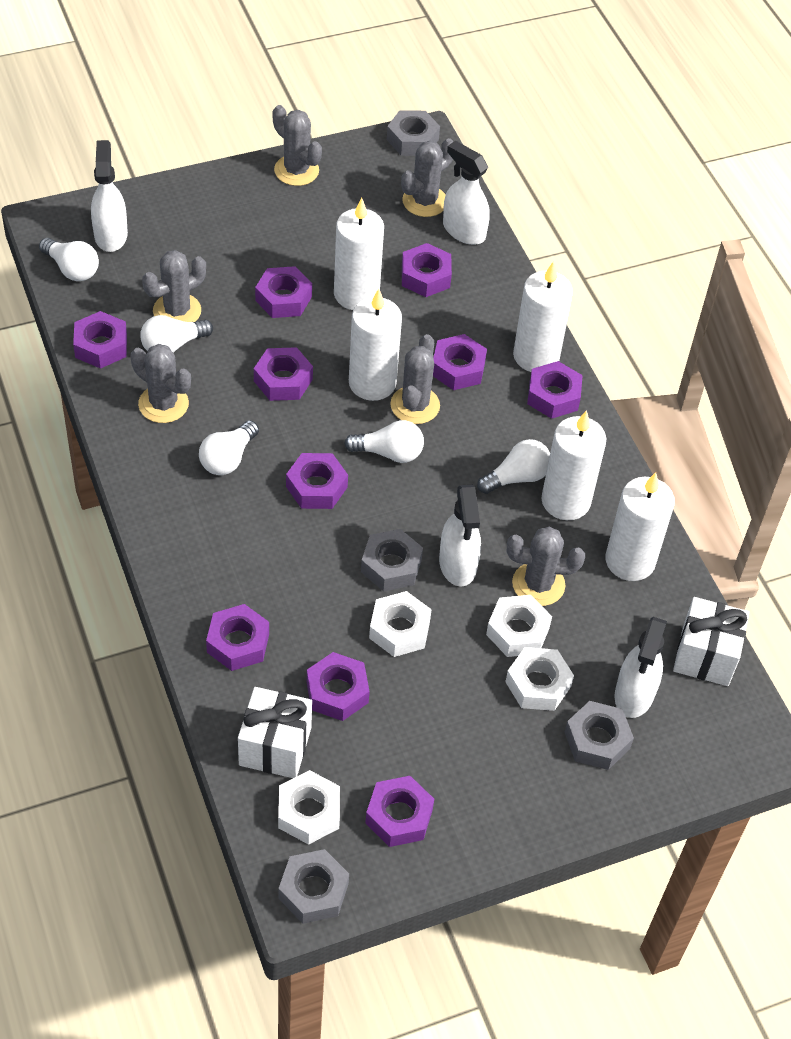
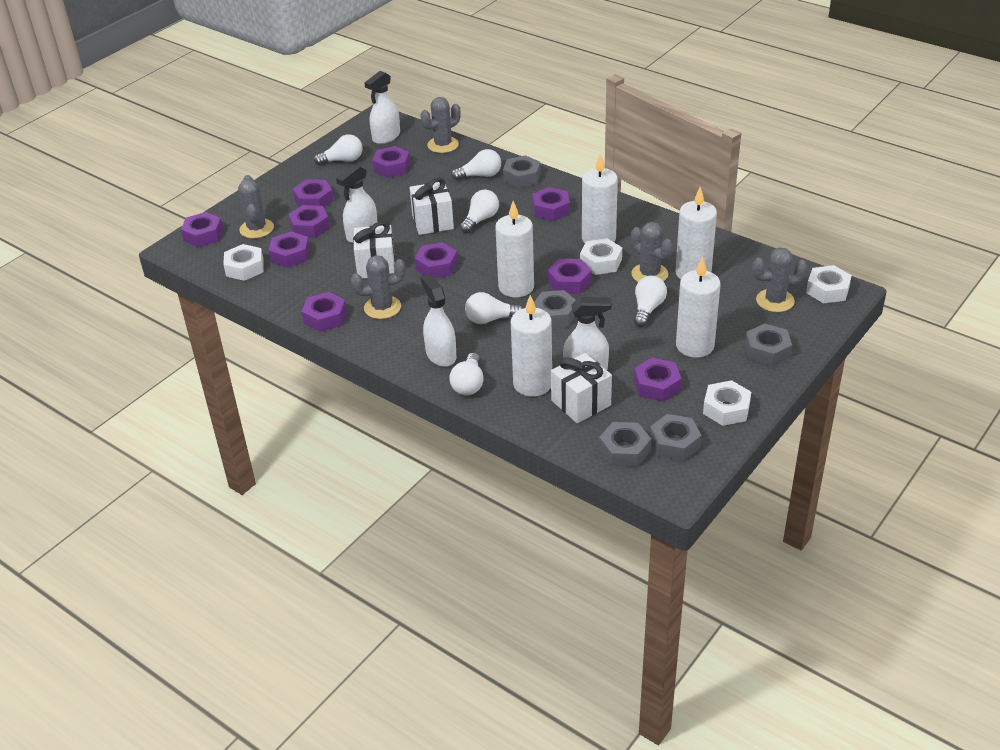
grey cactus: 6 -> 5
grey nut: 4 -> 5
white gift: 2 -> 3
white light bulb: 5 -> 6

